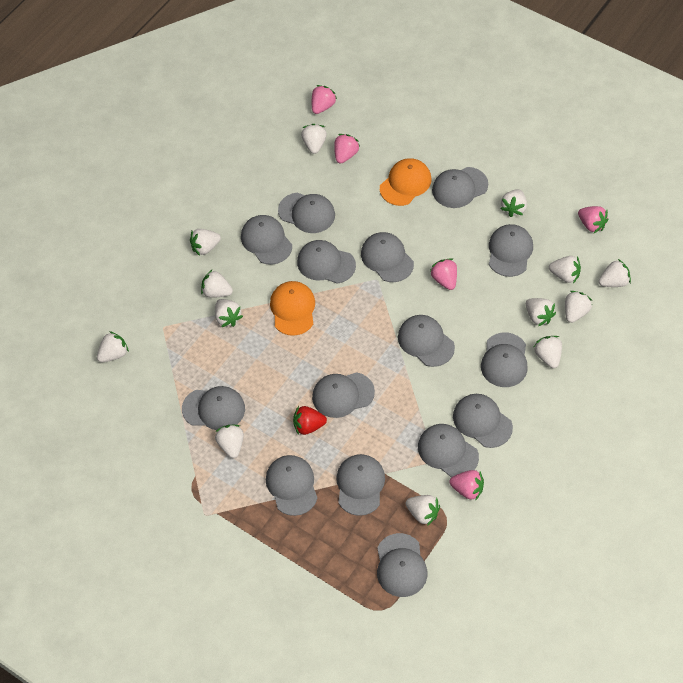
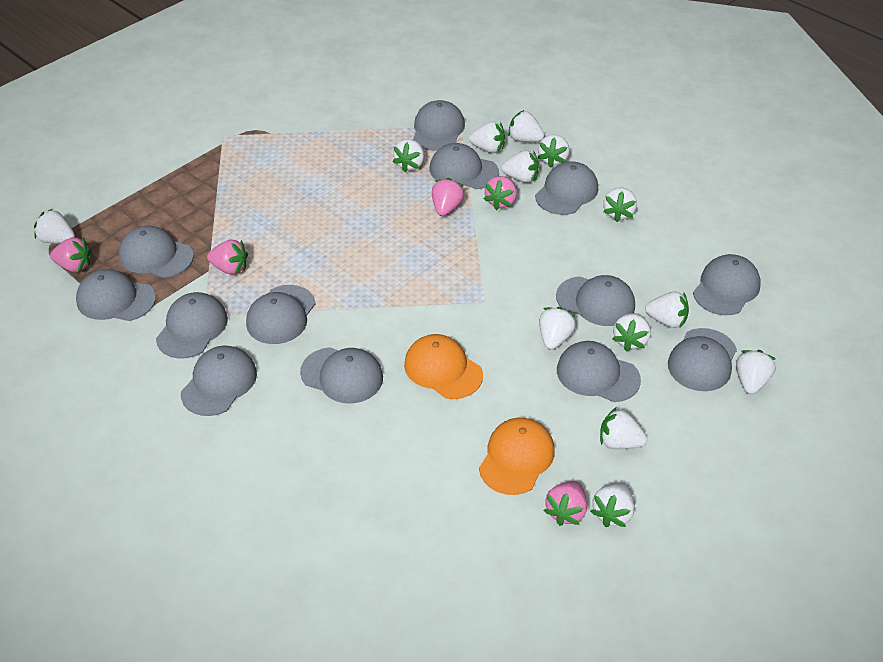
grey cap: 15 -> 13
red strawberry: 1 -> 0

